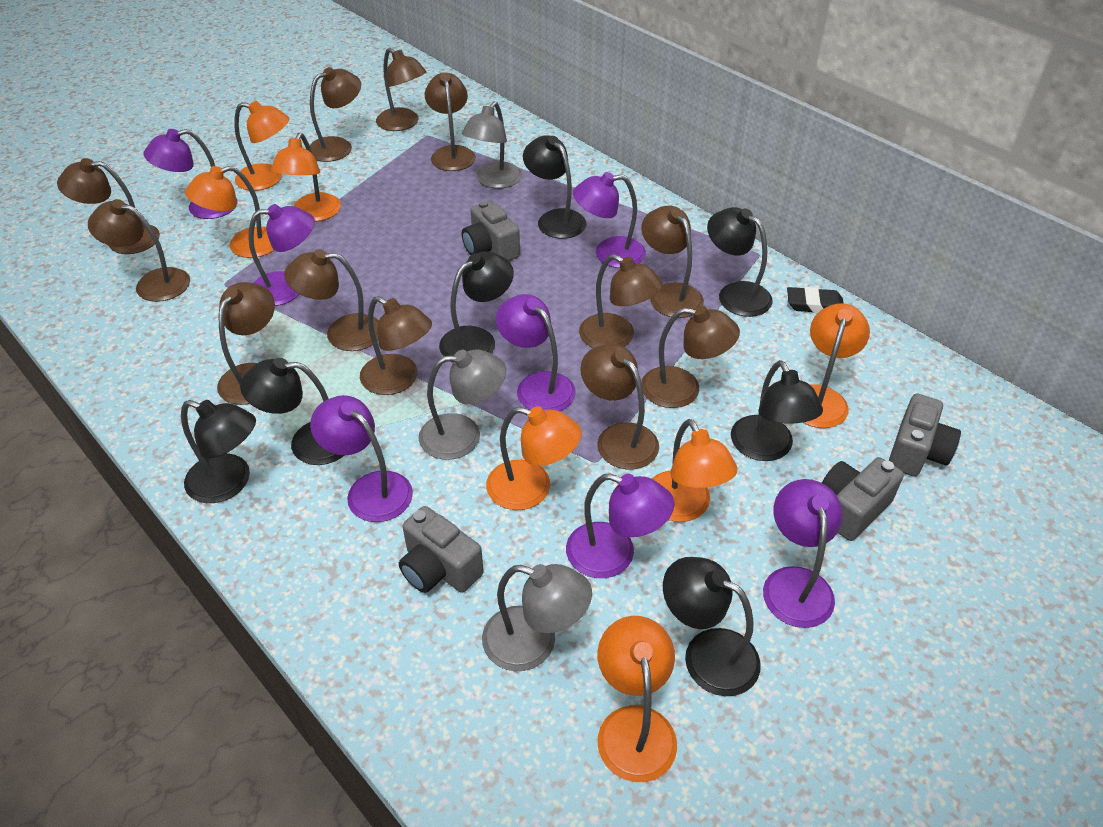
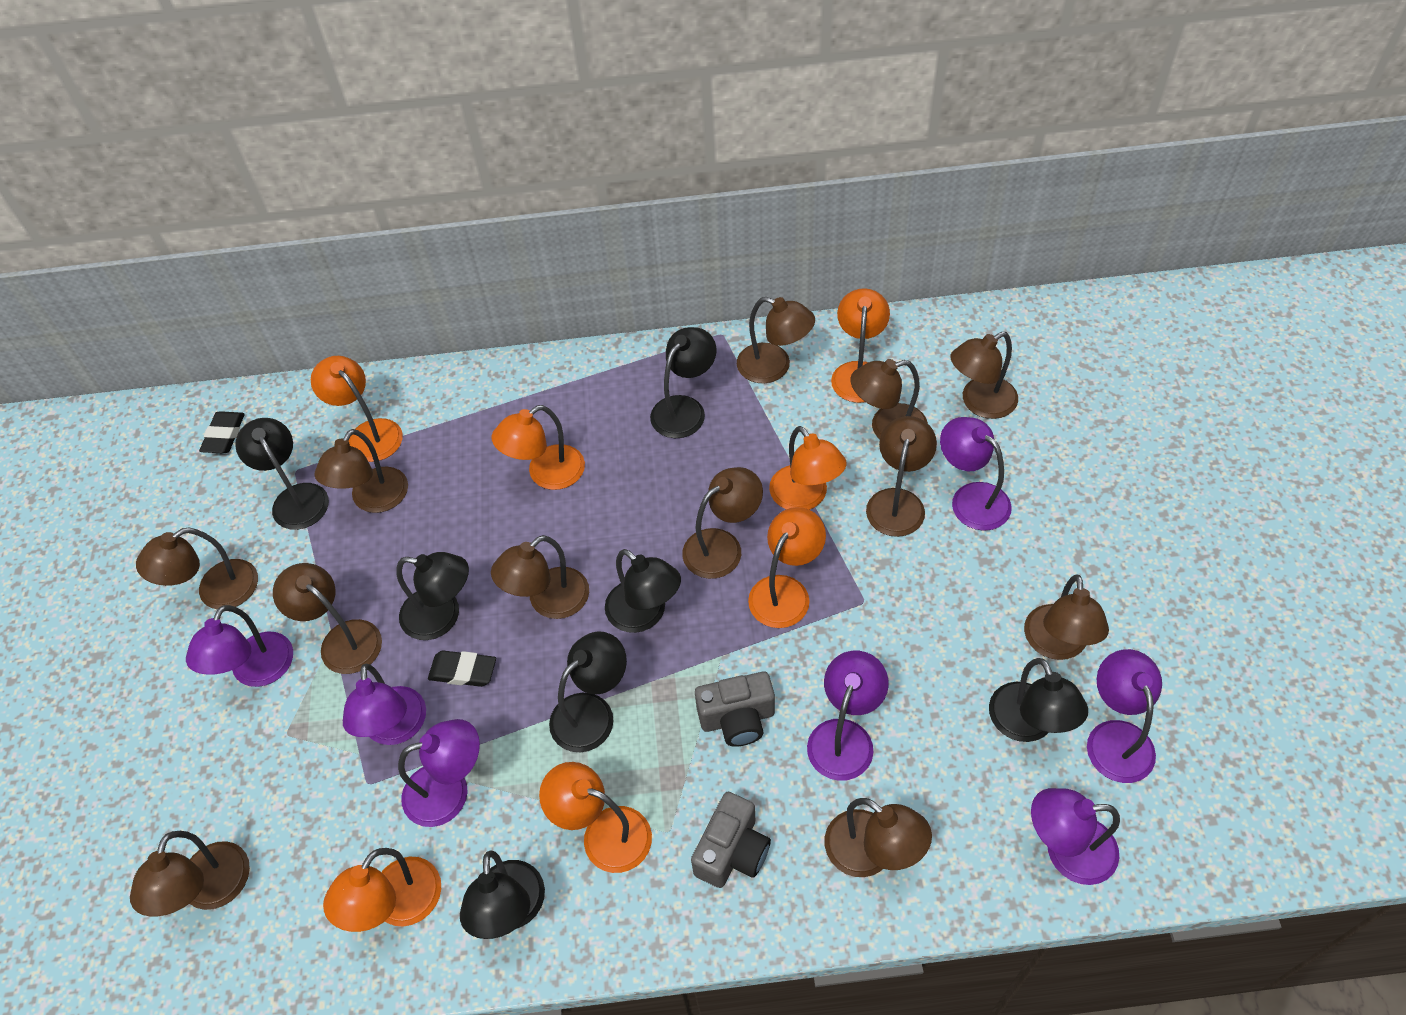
black eraser: 1 -> 2
grey camera: 4 -> 2
grey lamp: 3 -> 0

